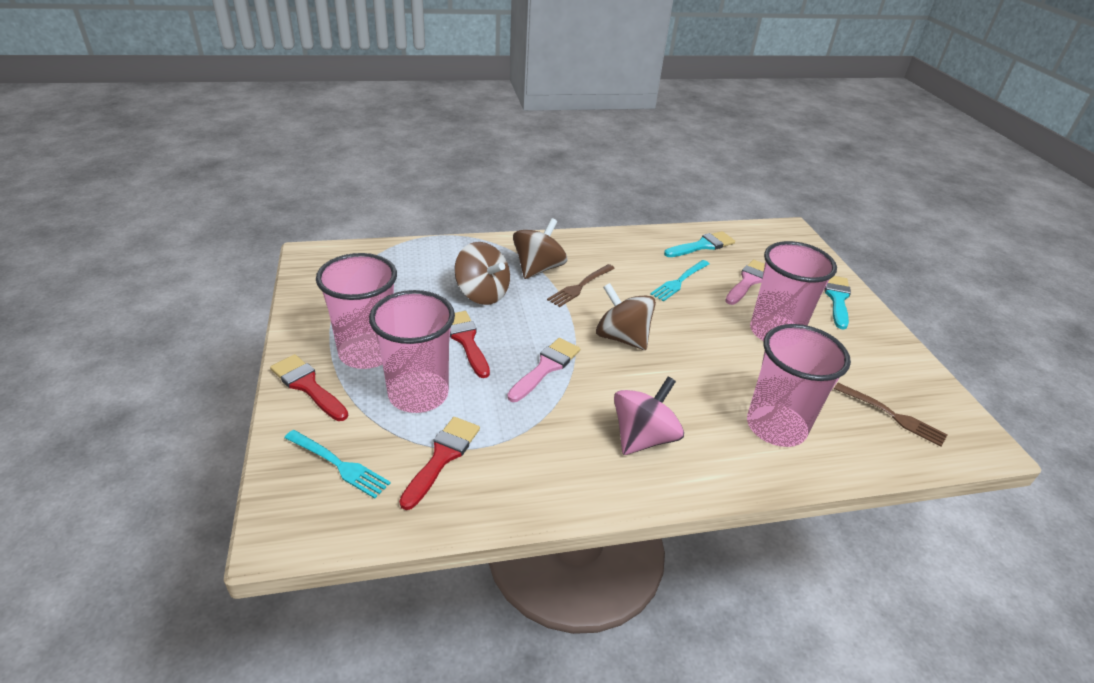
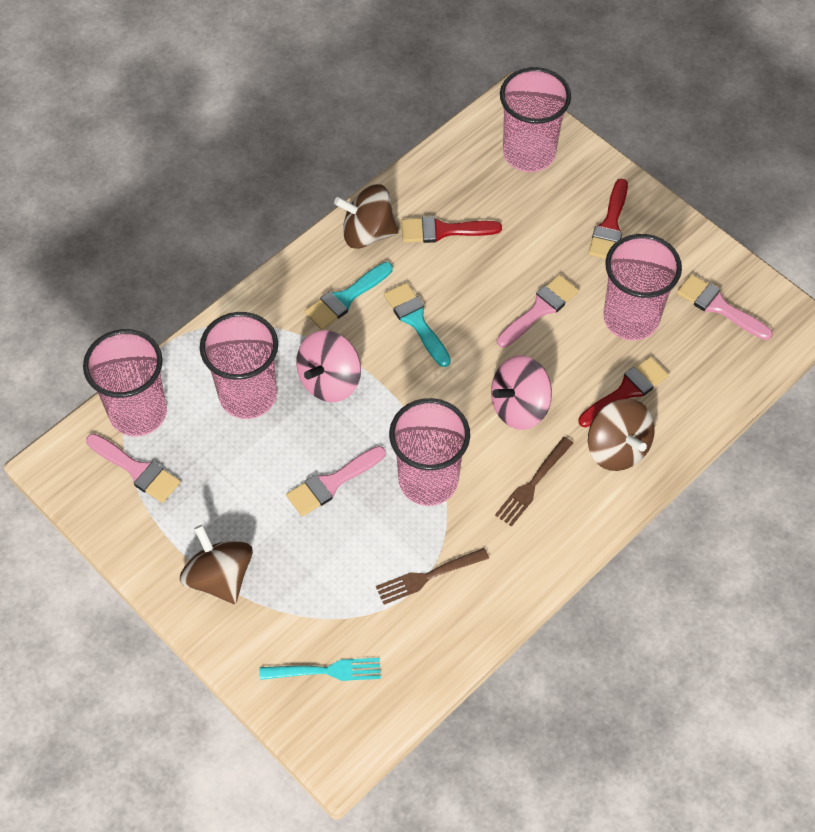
pink brush: 2 -> 4
pink cup: 4 -> 5
pink spinning top: 1 -> 2
turquoise fork: 2 -> 1

